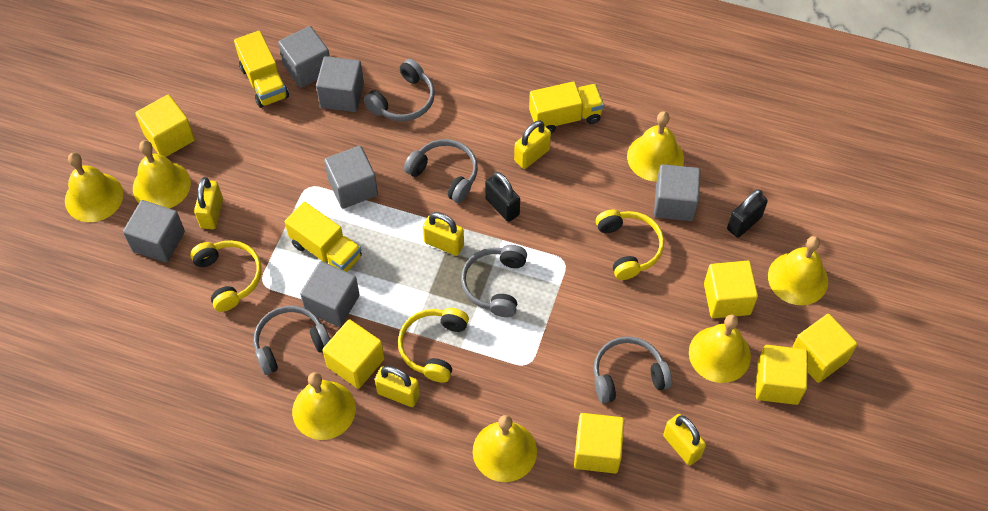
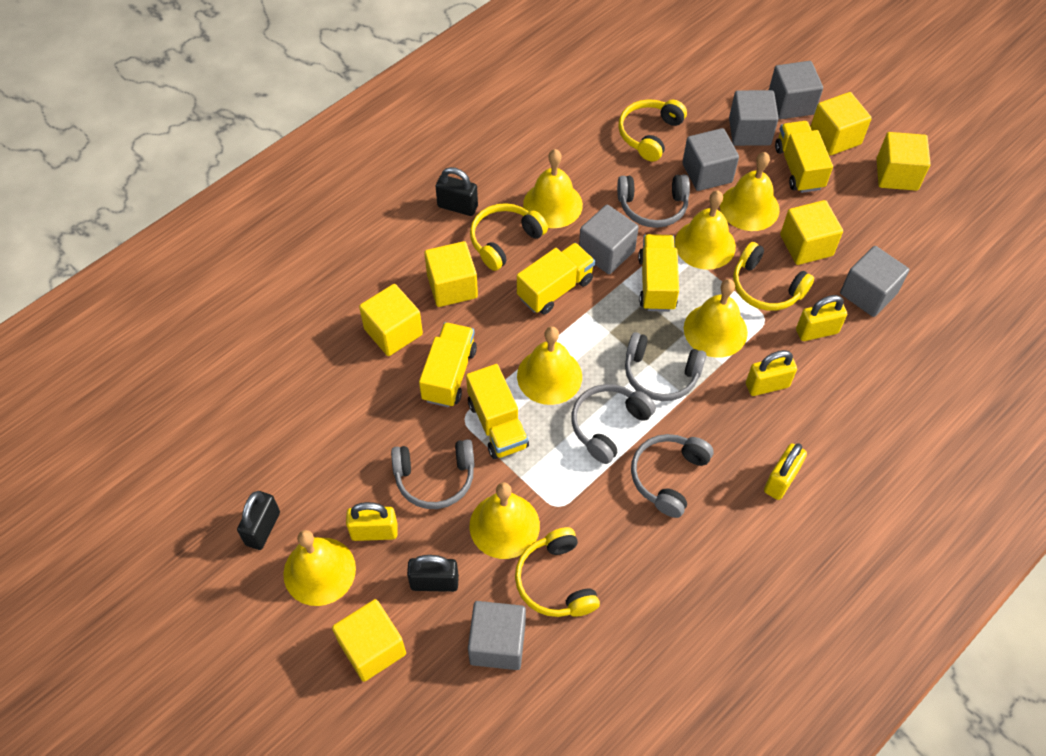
black padlock: 2 -> 3
yellow headphones: 3 -> 4
yellow padlock: 5 -> 4
yellow truck: 3 -> 5

